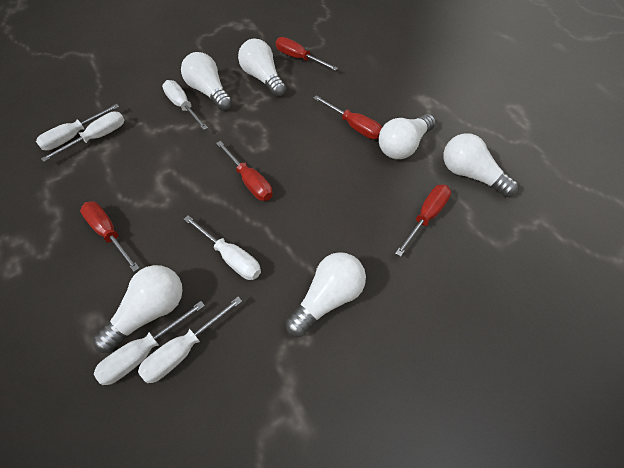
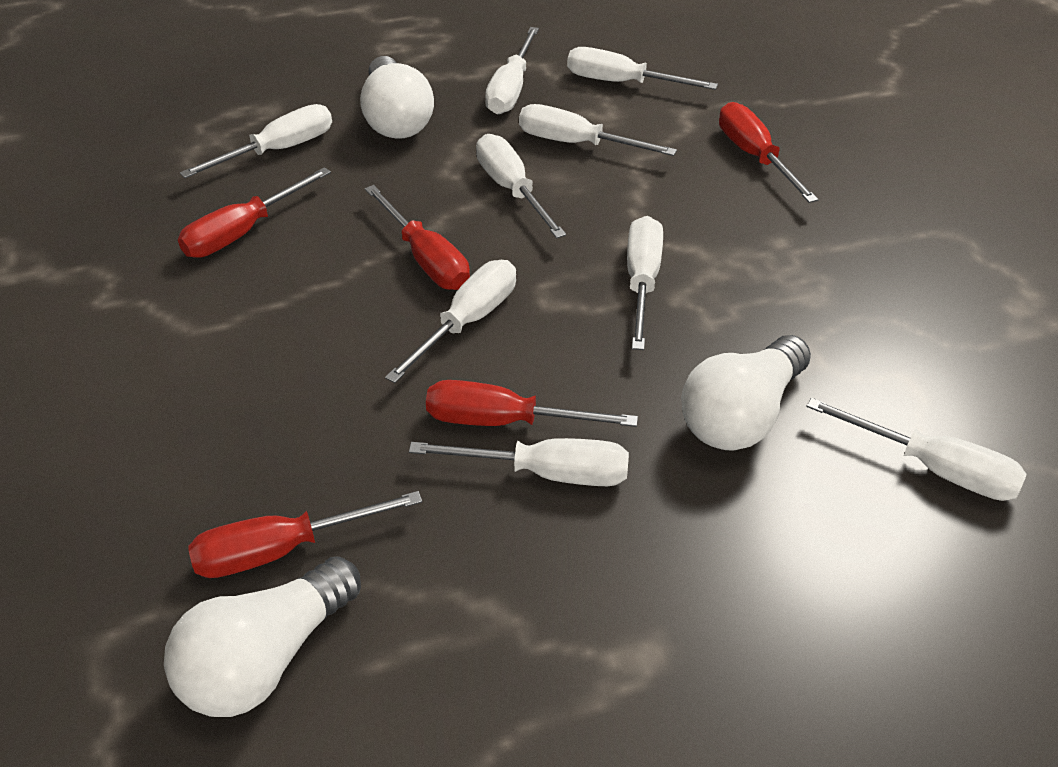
white light bulb: 6 -> 3
white screwdriver: 6 -> 9

